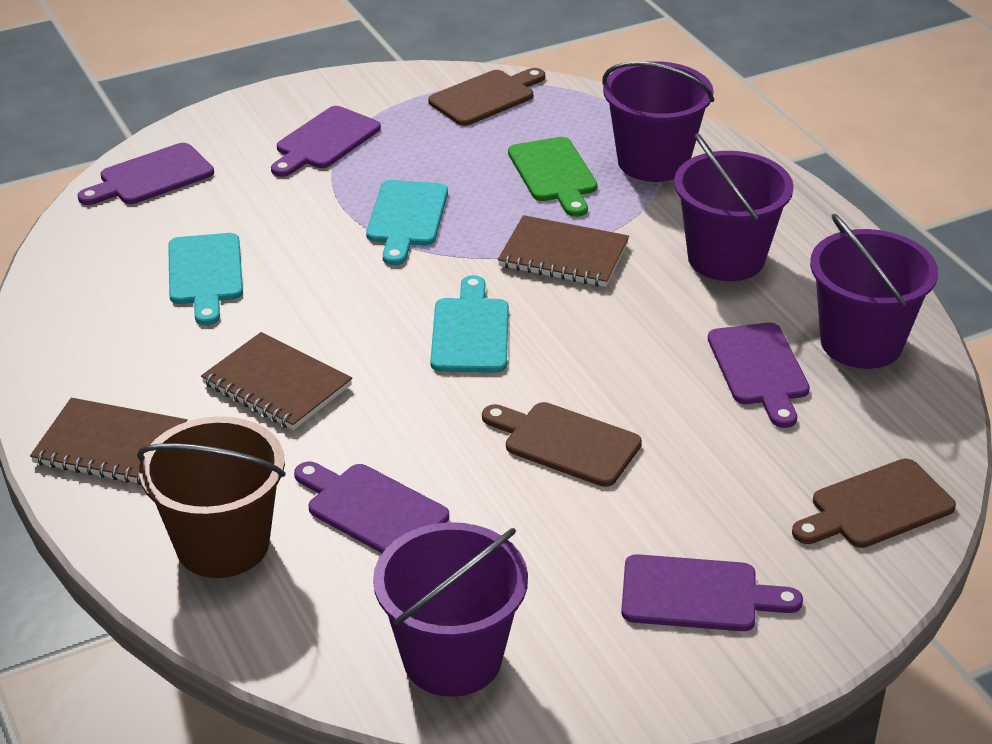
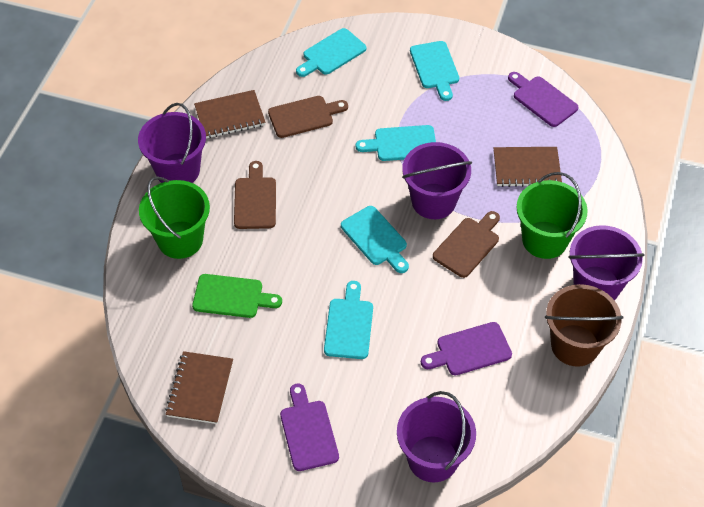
green bucket: 0 -> 2
purple cutting board: 5 -> 3
turquoise cutting board: 3 -> 5

